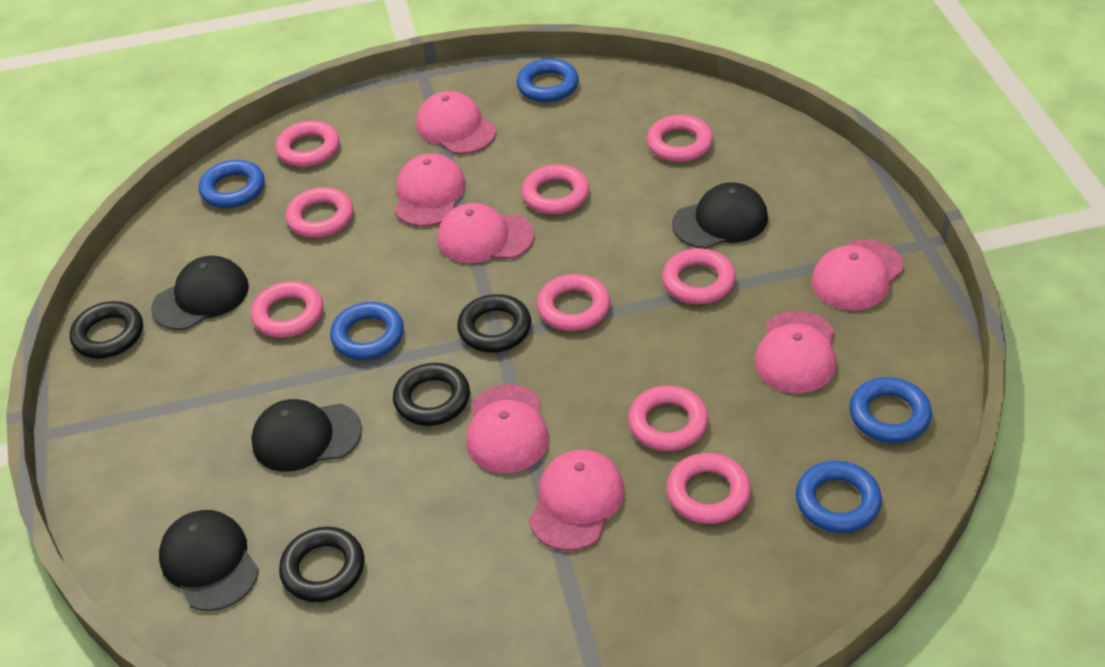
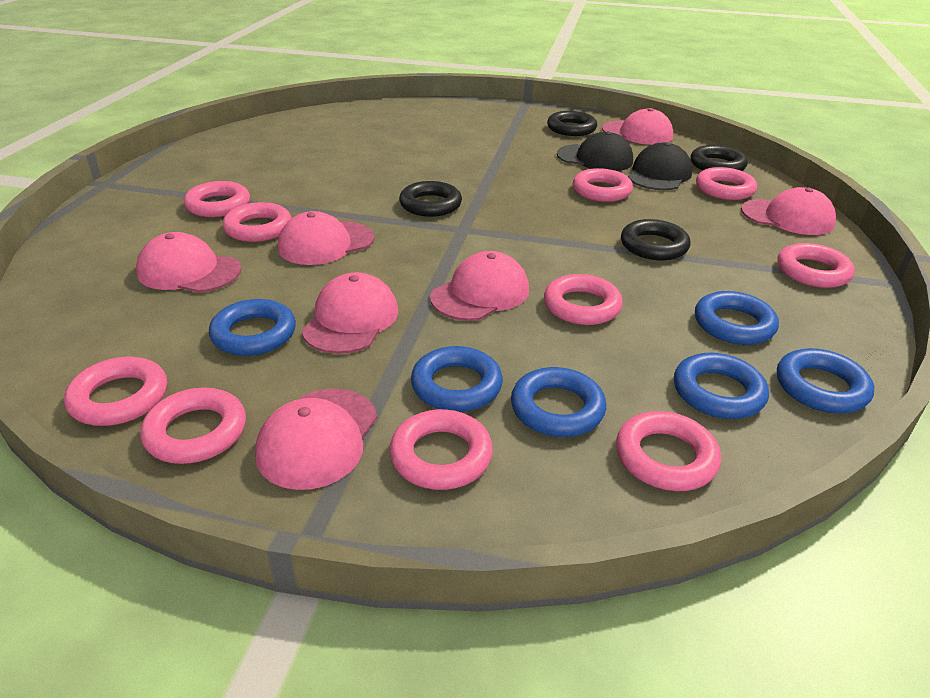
black cap: 4 -> 2
blue ring: 5 -> 6
pink ring: 9 -> 10

